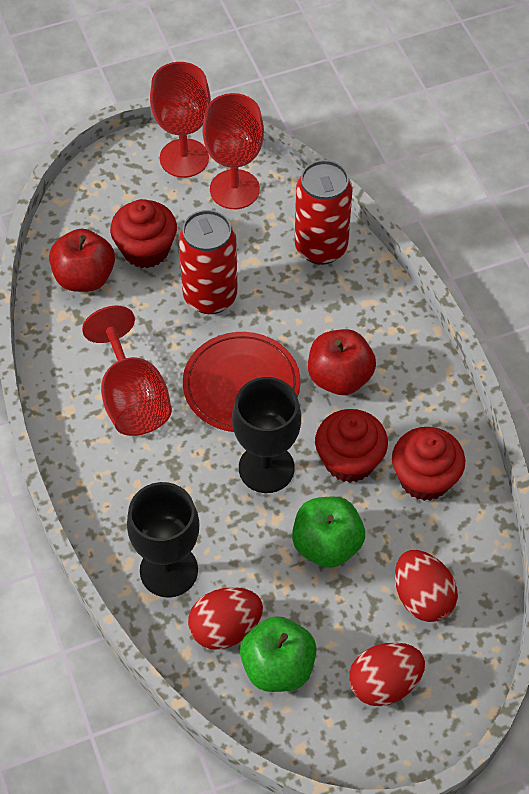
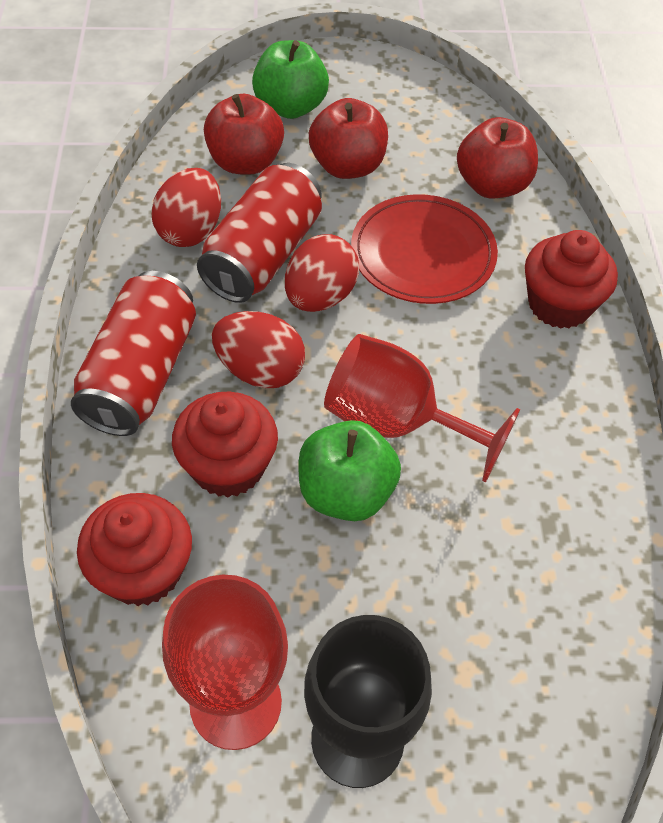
black goblet: 2 -> 1
red apple: 2 -> 3
red goblet: 3 -> 2

